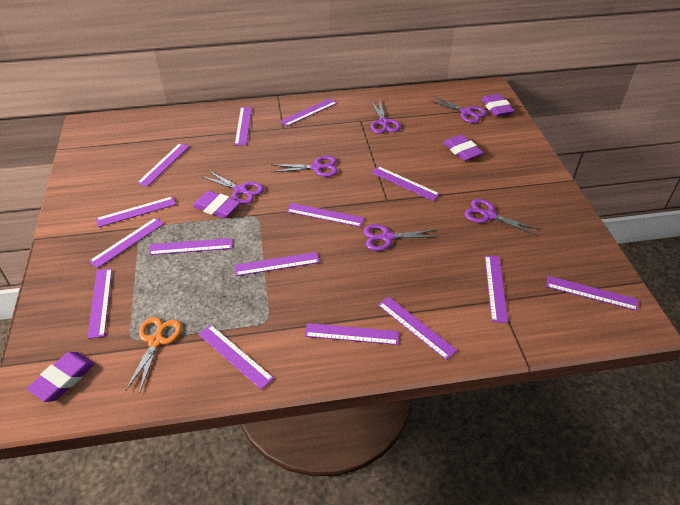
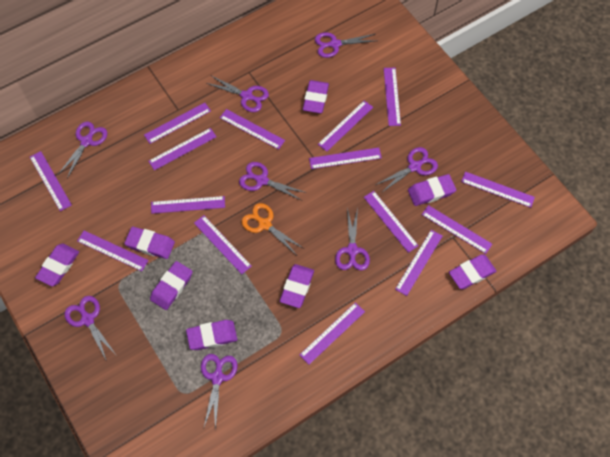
purple eraser: 4 -> 8
purple scissors: 6 -> 8

